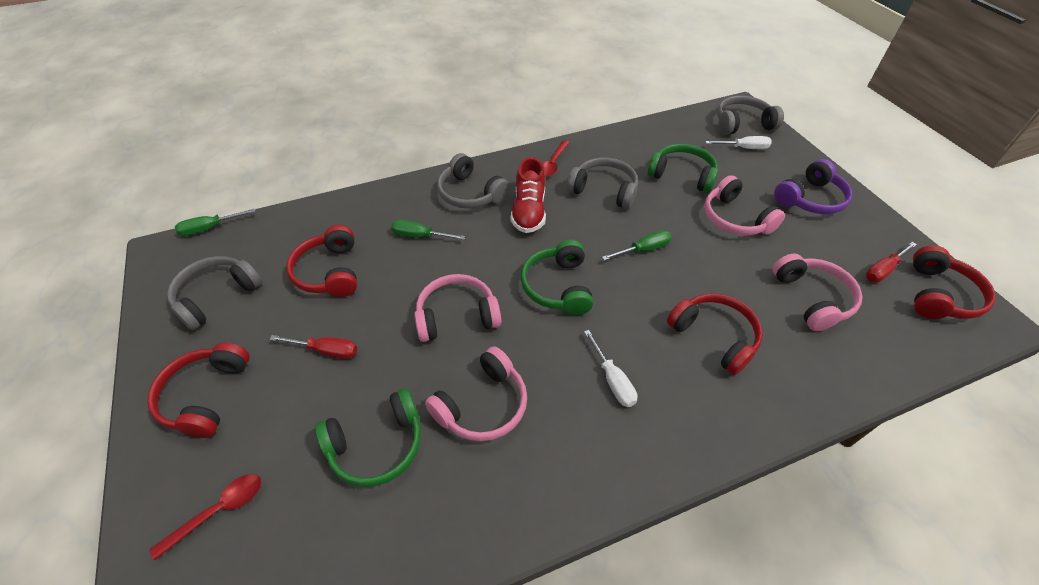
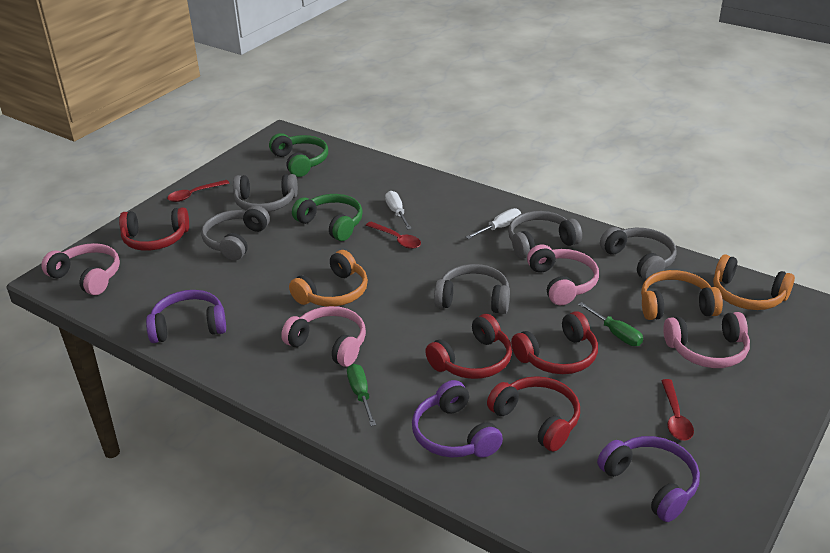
green headphones: 3 -> 2
green screwdriver: 3 -> 2
grey headphones: 4 -> 5
orange headphones: 0 -> 3
purple headphones: 1 -> 3
red screwdriver: 2 -> 0
red shoe: 1 -> 0
red spoon: 2 -> 3

